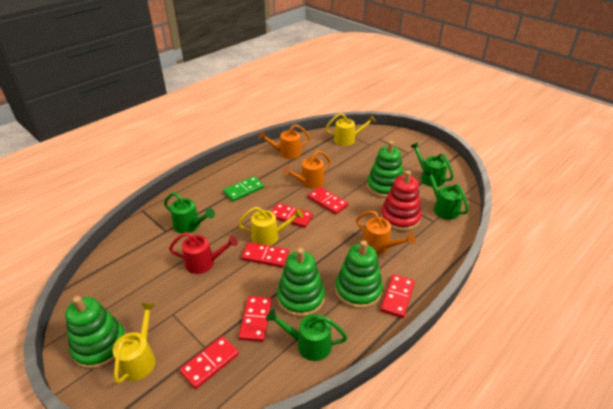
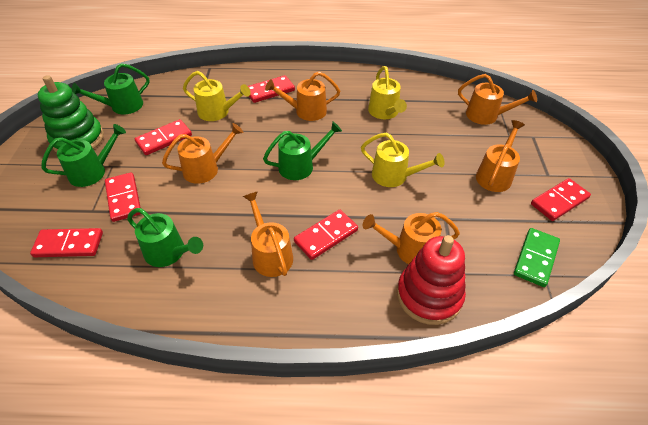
green stacking toy: 4 -> 1
orange watering can: 3 -> 6
red watering can: 1 -> 0

